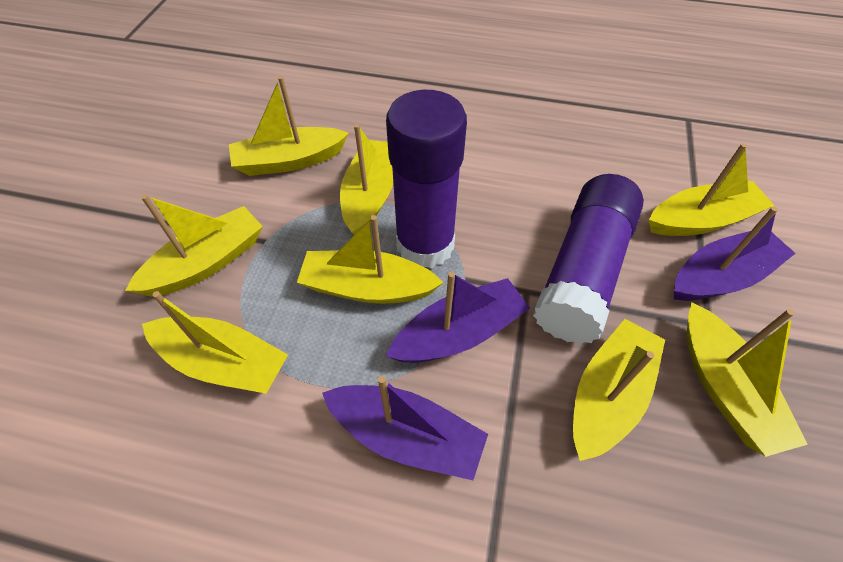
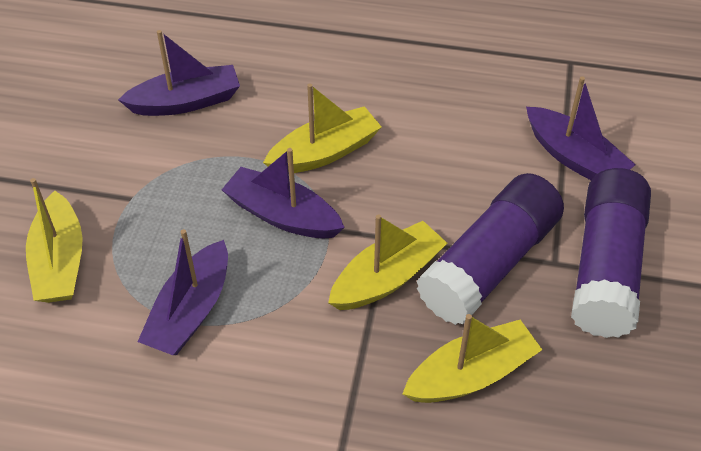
purple boat: 3 -> 4
yellow boat: 8 -> 4

